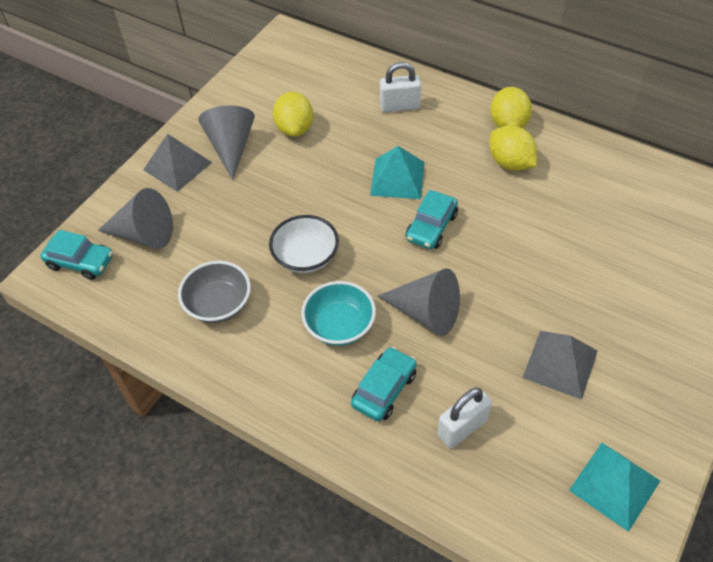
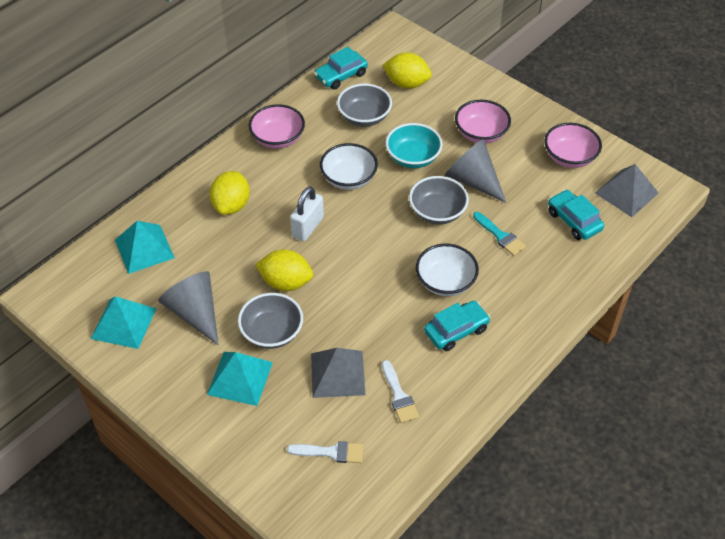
grey bowl: 1 -> 3
grey cone: 3 -> 2
pink bowl: 0 -> 3
turquoise brush: 0 -> 1
turquoise pyramid: 2 -> 3
white bowl: 1 -> 2
white brush: 0 -> 2
white padlock: 2 -> 1

